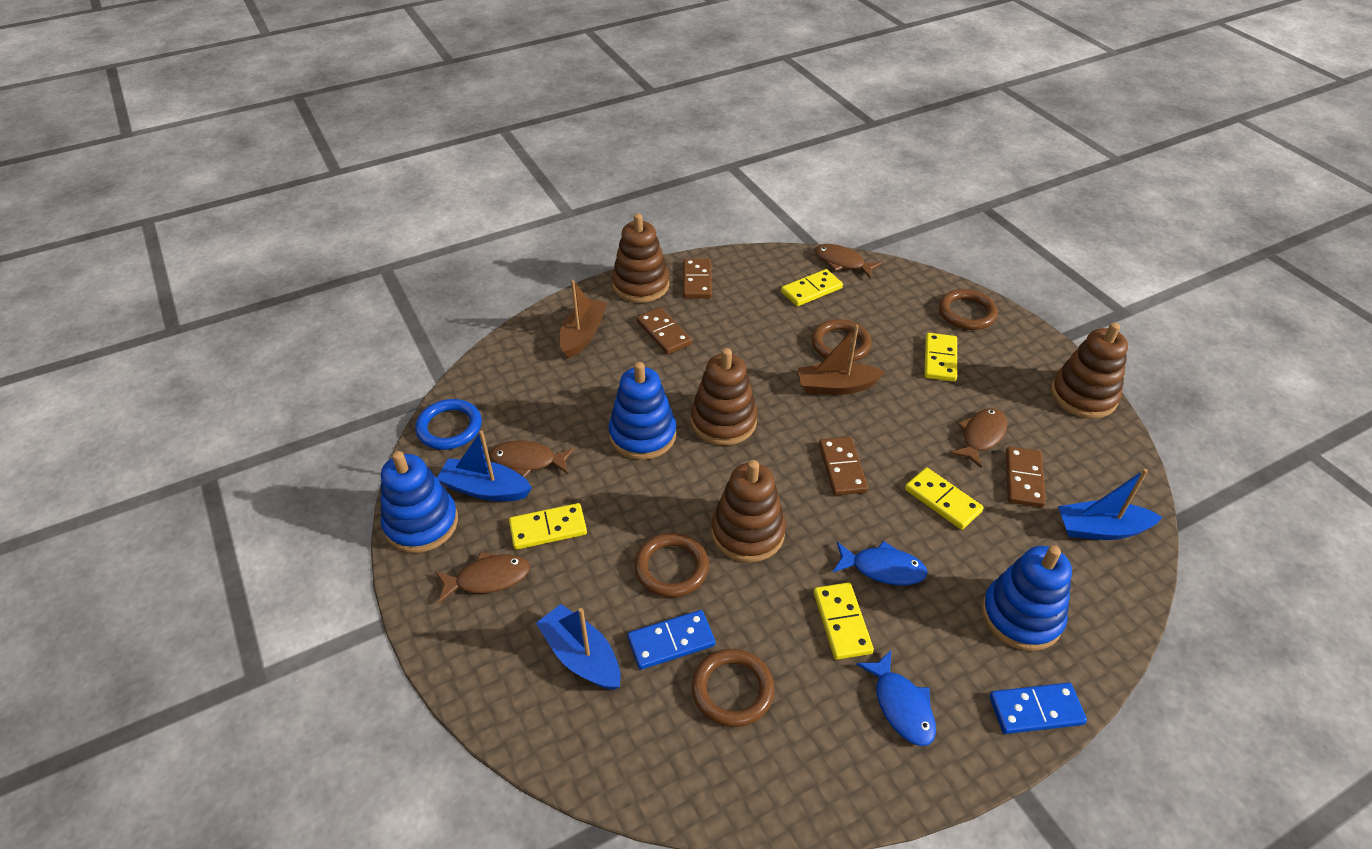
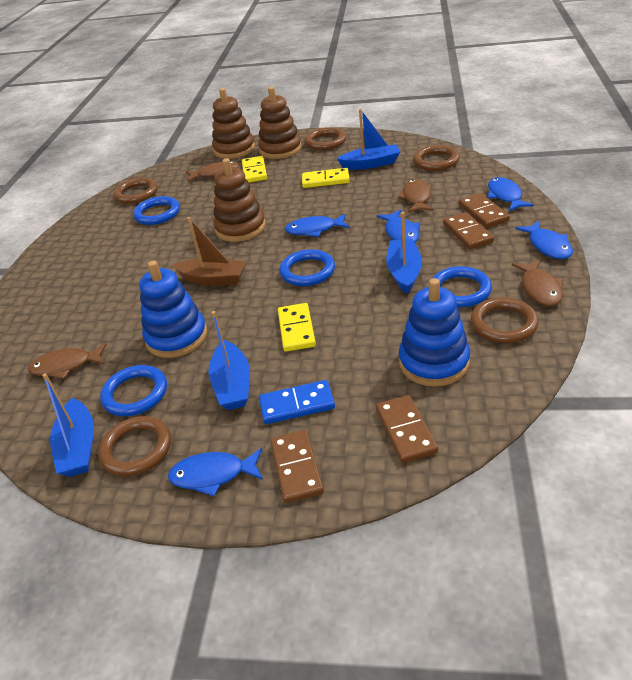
blue boat: 3 -> 4
blue domino: 2 -> 1
blue fish: 2 -> 5
blue ring: 1 -> 4
blue stacking toy: 3 -> 2
brown boat: 2 -> 1
brown ring: 4 -> 5
brown stacking toy: 4 -> 3
yellow domino: 5 -> 3

